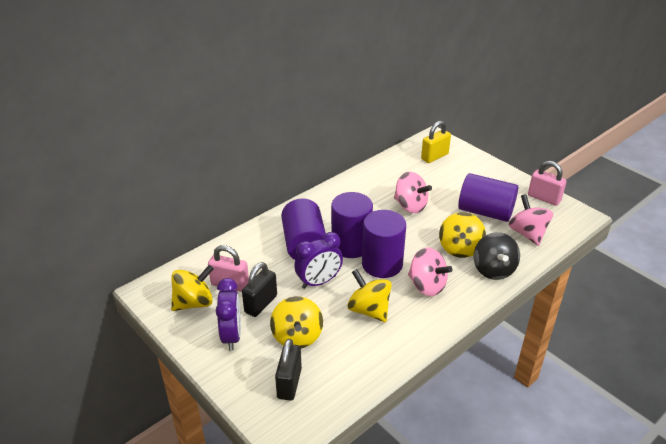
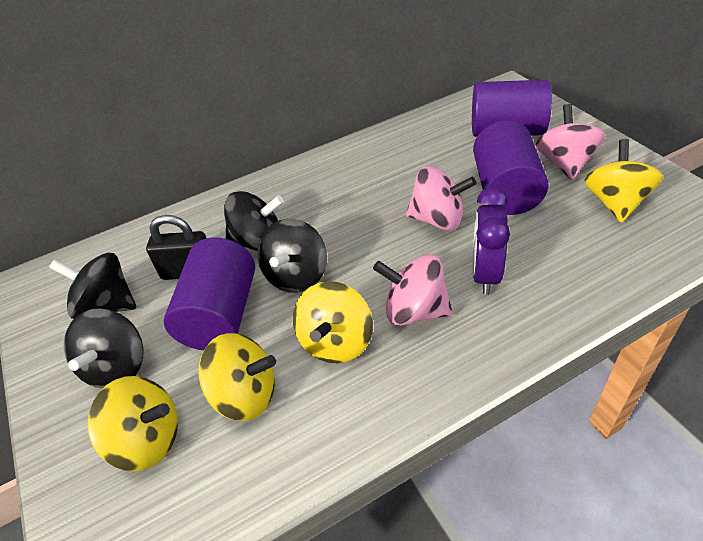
black padlock: 2 -> 1
black spinning top: 1 -> 4
pink padlock: 2 -> 0
purple clock: 2 -> 1
purple cylinder: 4 -> 3
yellow padlock: 1 -> 0

